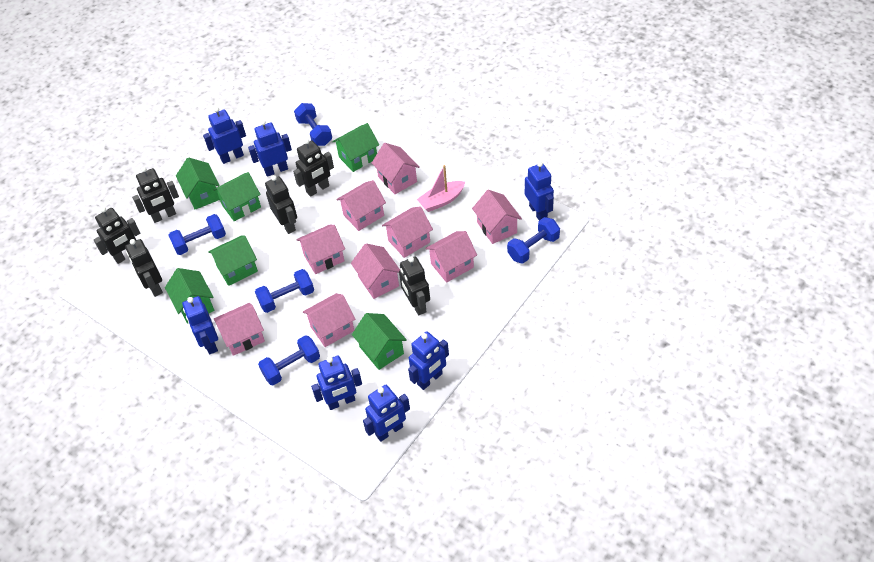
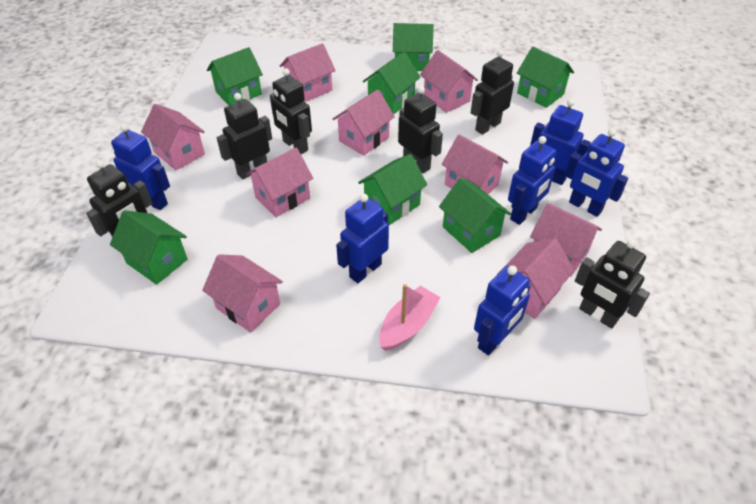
blue dumbbell: 5 -> 0
blue robot: 7 -> 6
green house: 6 -> 7

